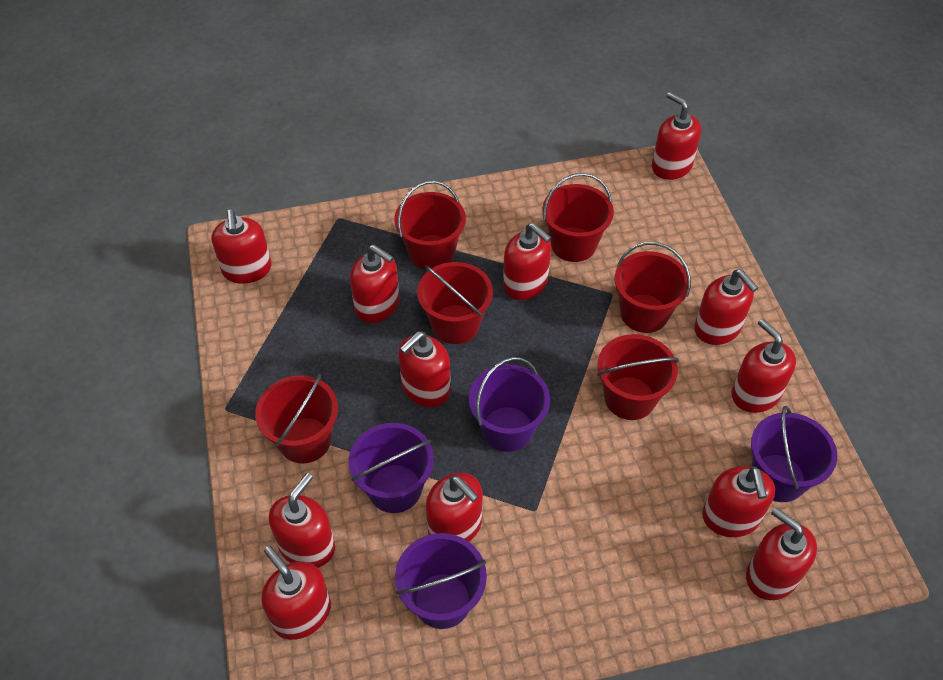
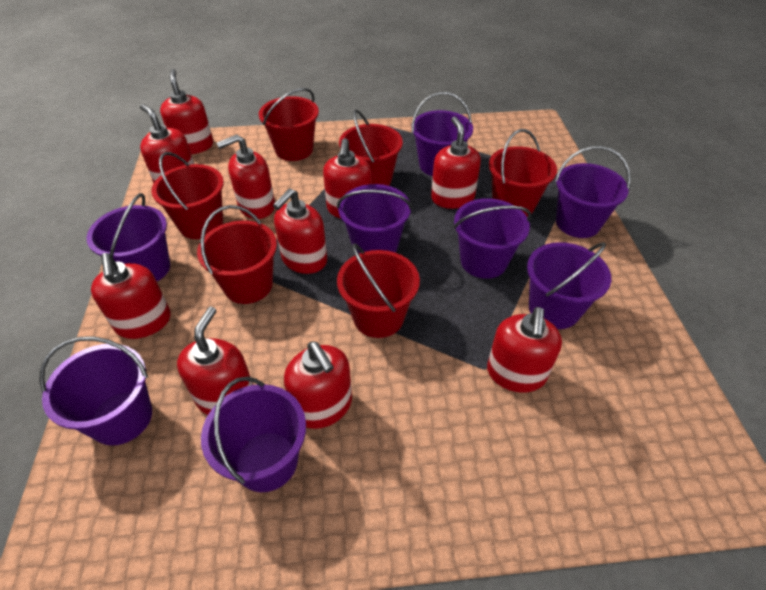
purple bucket: 4 -> 8
red soap dispenser: 12 -> 10

